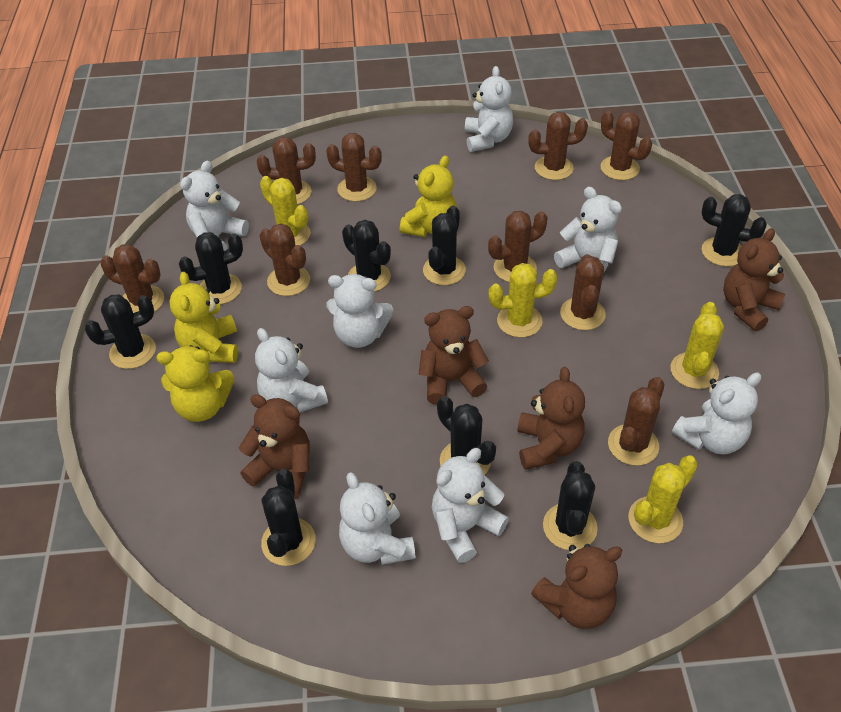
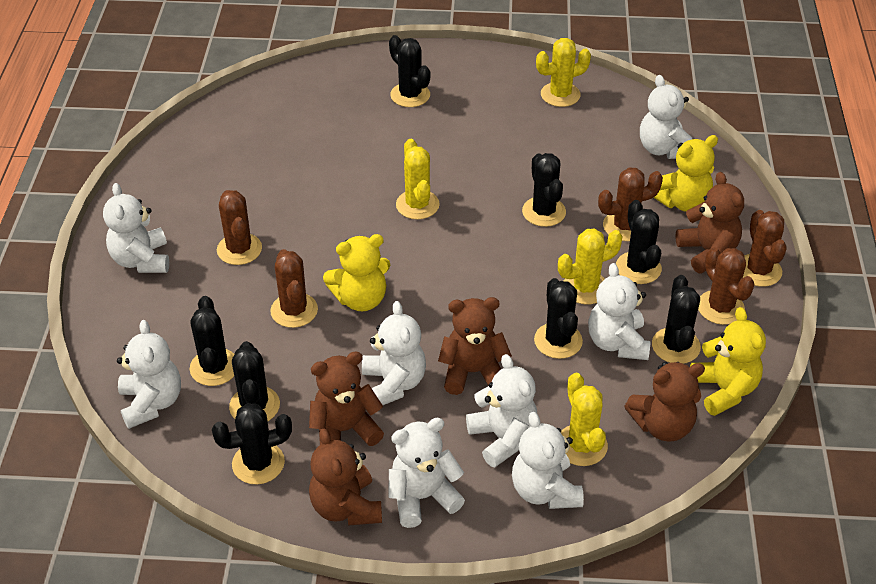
brown cactus: 9 -> 5

